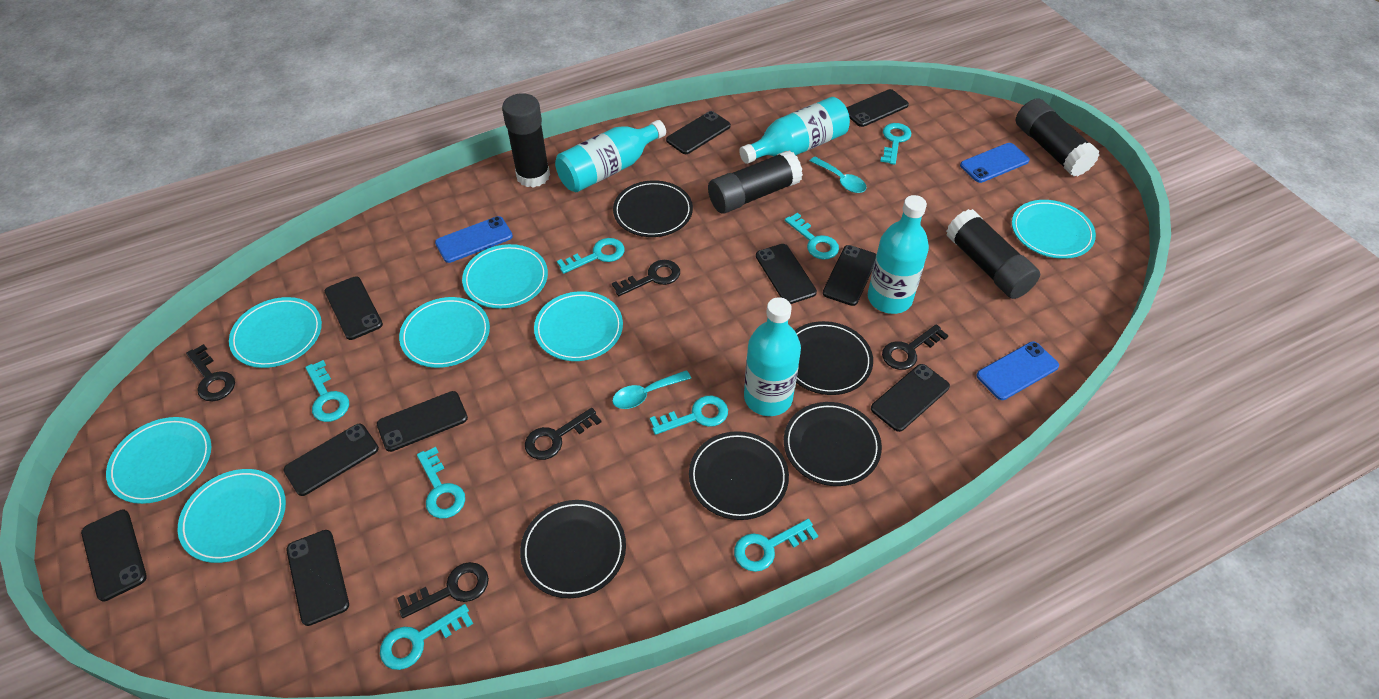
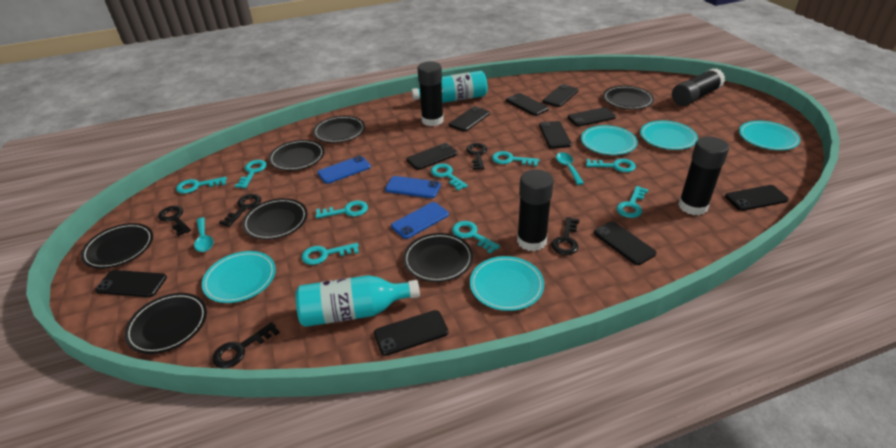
black plate: 5 -> 7
turquoise bottle: 4 -> 2
turquoise key: 8 -> 9
turquoise plate: 7 -> 5

